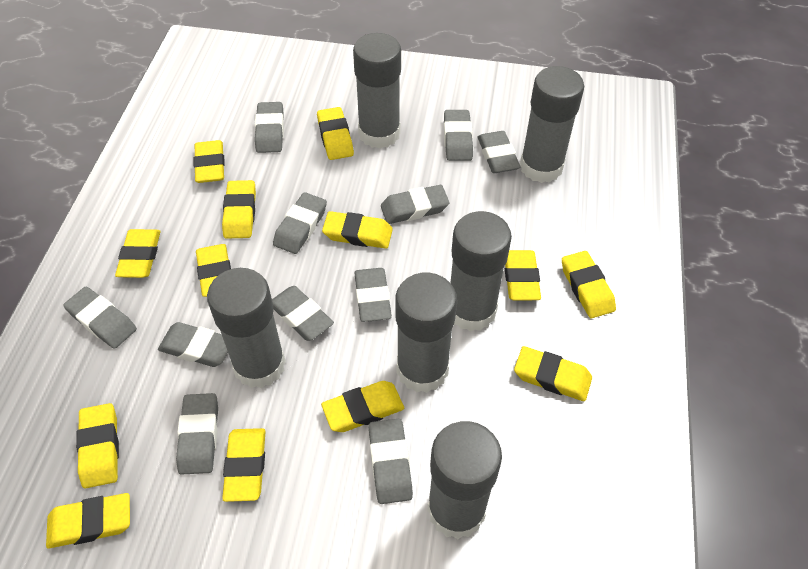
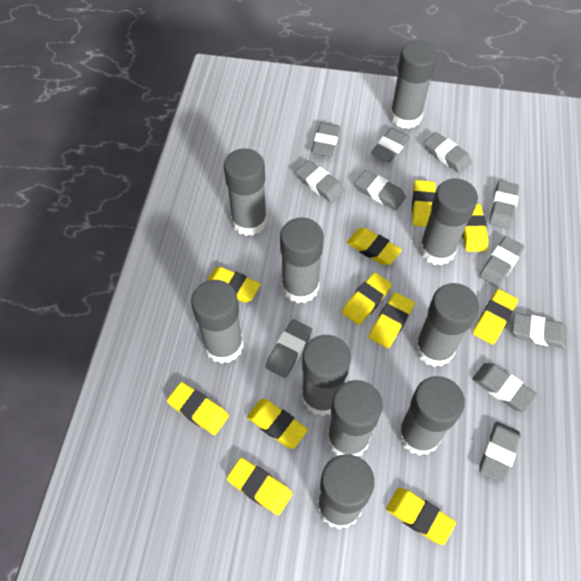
grey glue stick: 6 -> 10
yellow eraser: 13 -> 11

